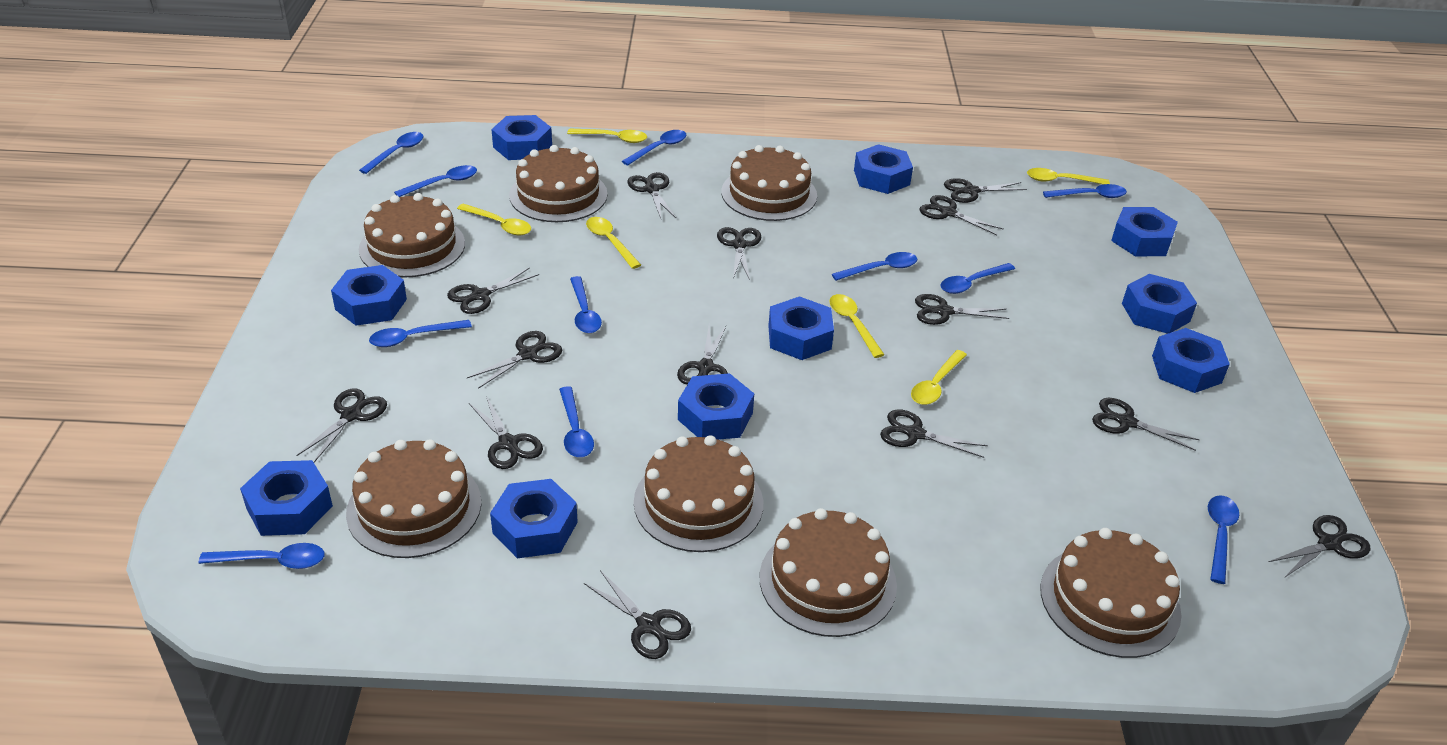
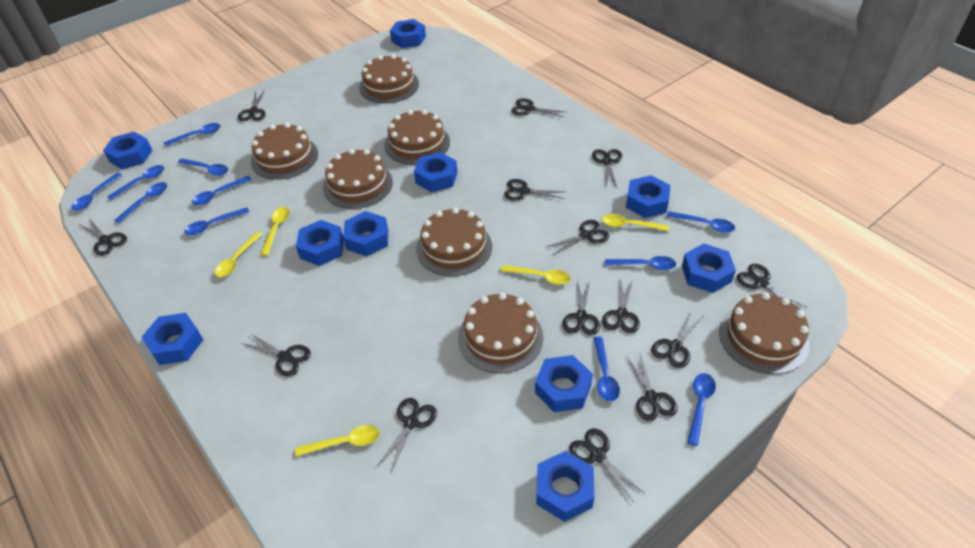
yellow spoon: 6 -> 5

